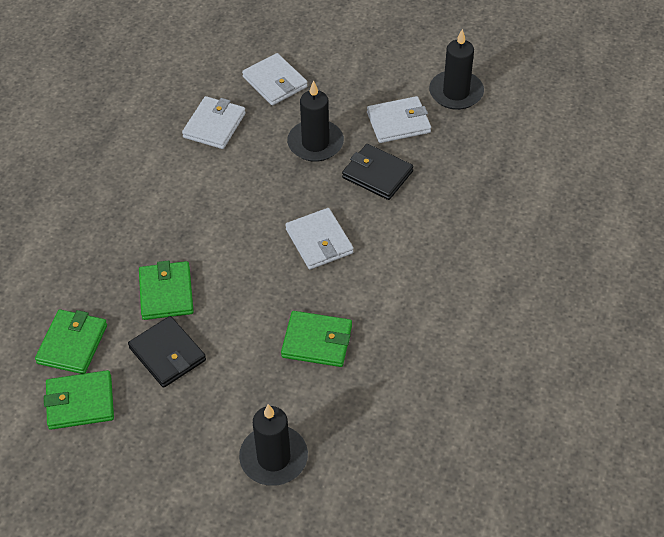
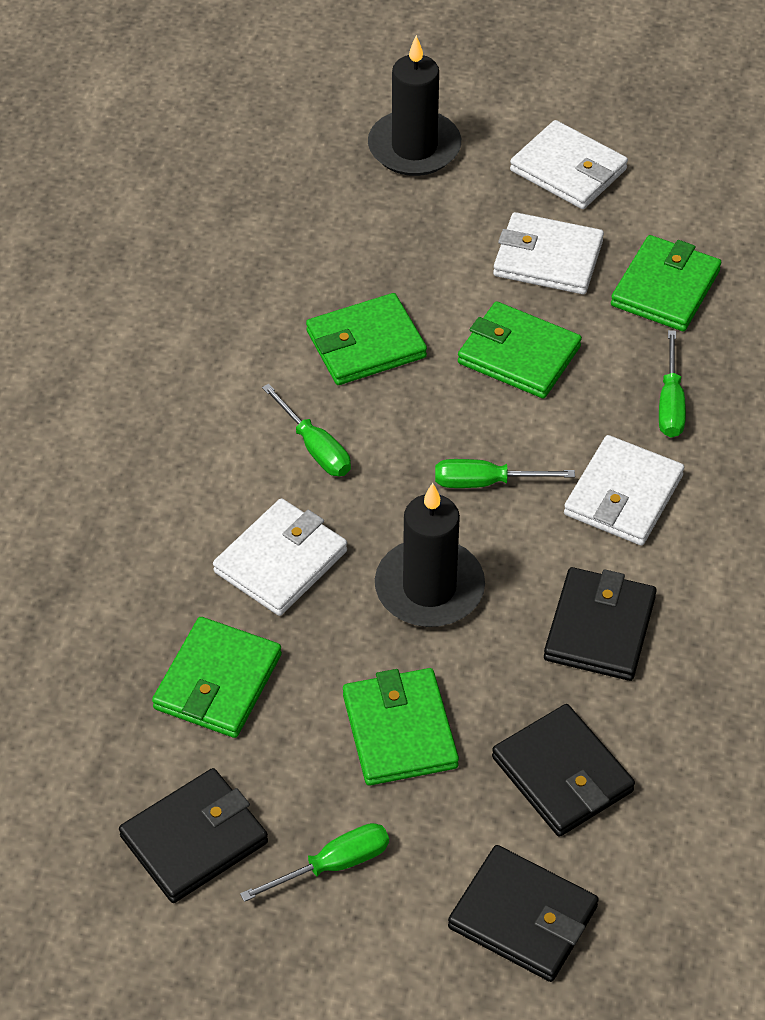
black candle: 3 -> 2
black wallet: 2 -> 4
green screwdriver: 0 -> 4
green wallet: 4 -> 5

